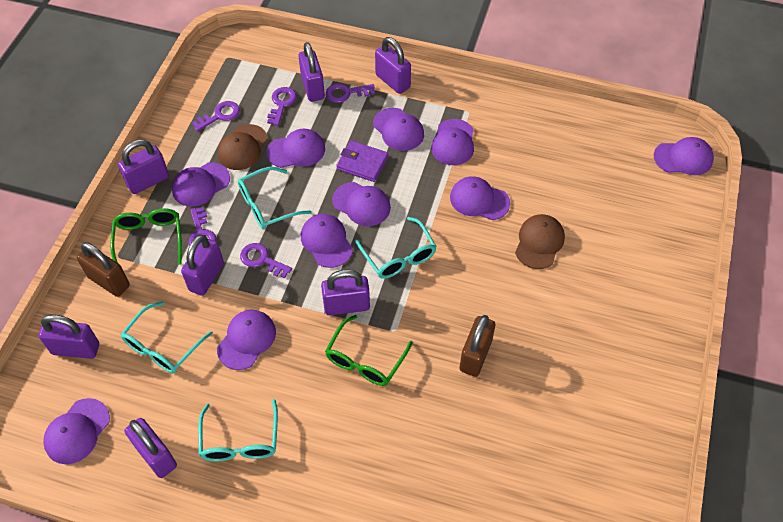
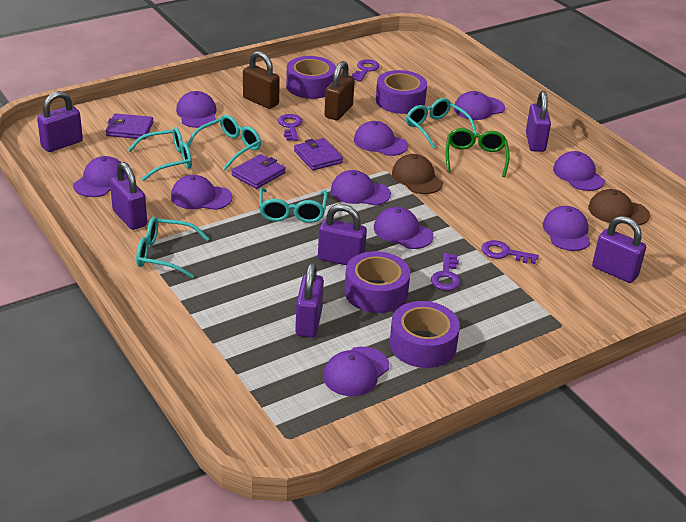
green glasses: 2 -> 1
purple key: 5 -> 4
purple padlock: 7 -> 6
purple tape: 0 -> 4
purple wallet: 1 -> 3
turquoise glasses: 4 -> 5

